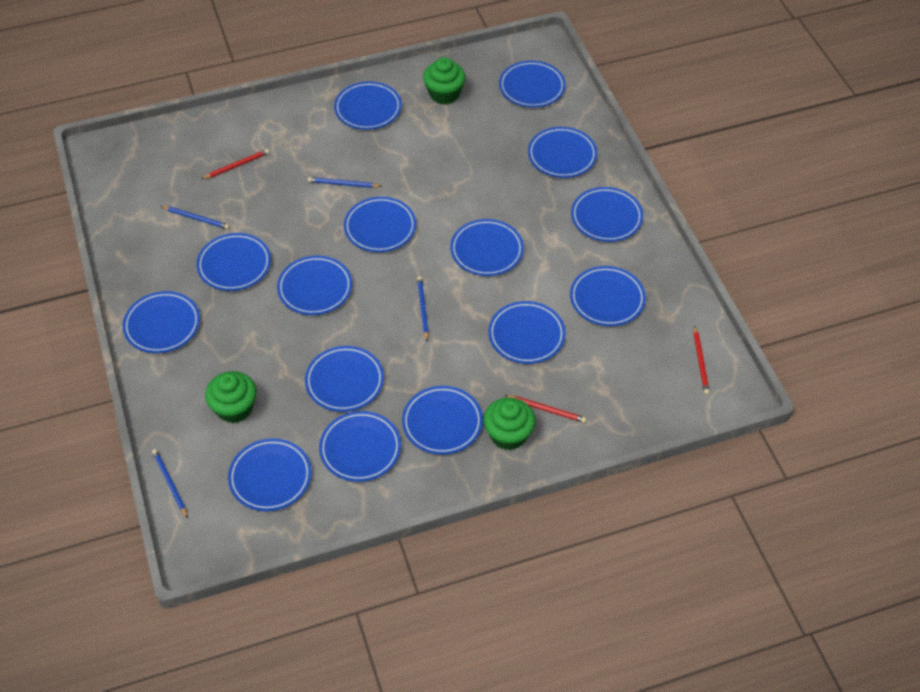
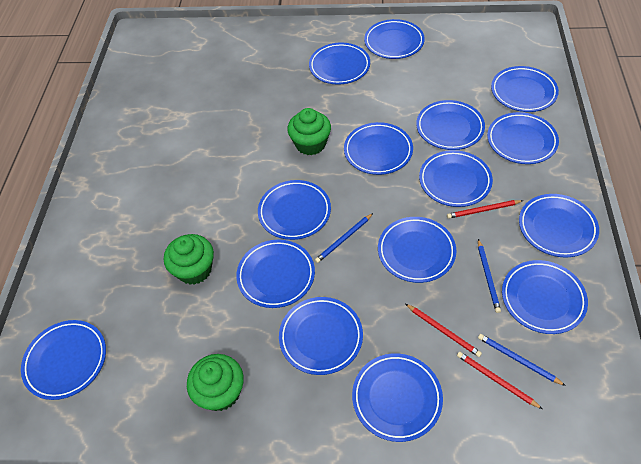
blue pencil: 4 -> 3

